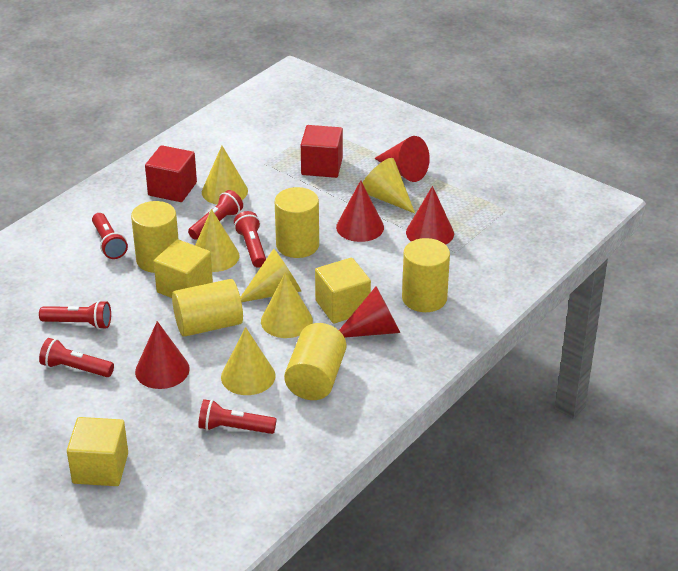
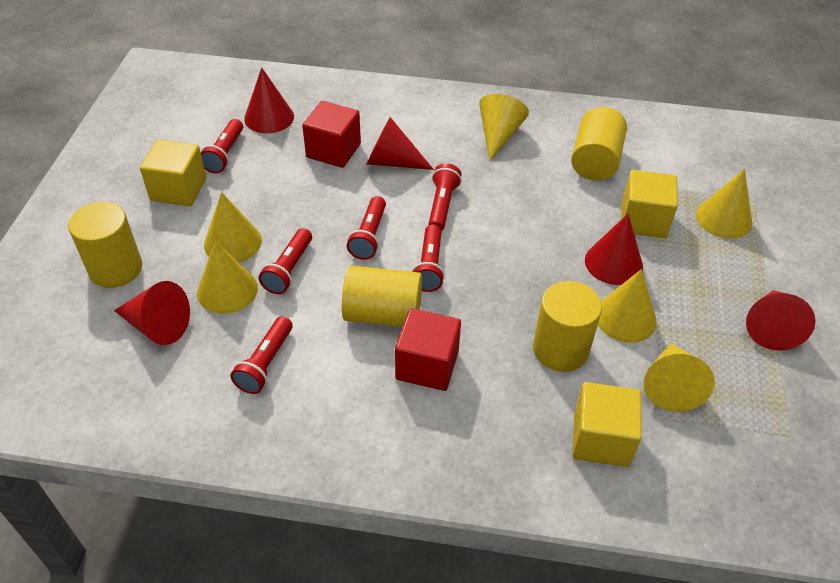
yellow cylinder: 5 -> 4

